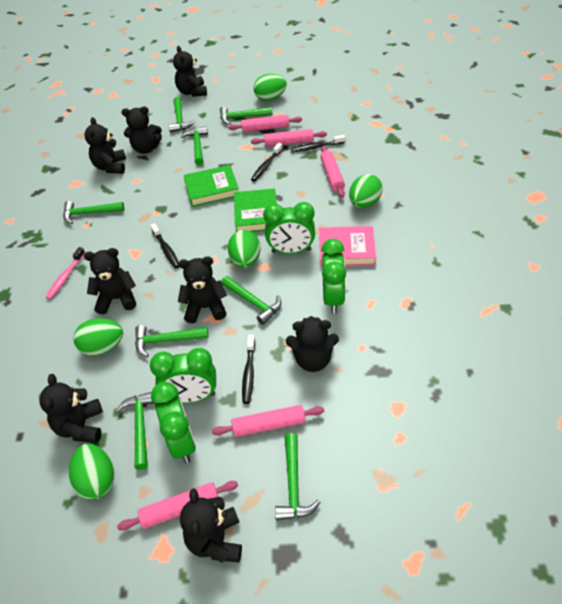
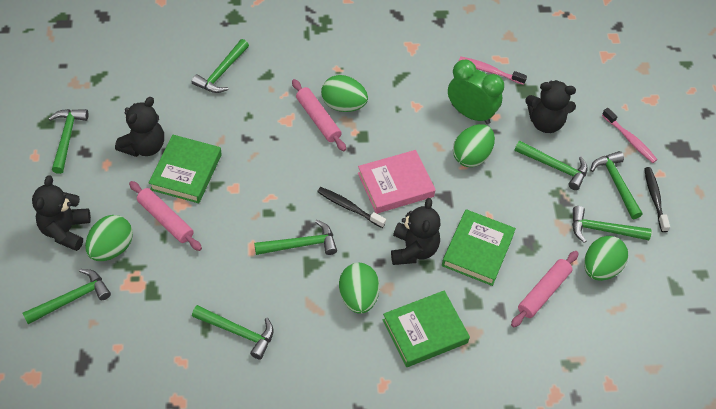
black teddy bear: 8 -> 4
black toothbrush: 4 -> 2
green book: 2 -> 3
green clock: 4 -> 1
pink rolling pin: 5 -> 3
pink toothbrush: 1 -> 2

